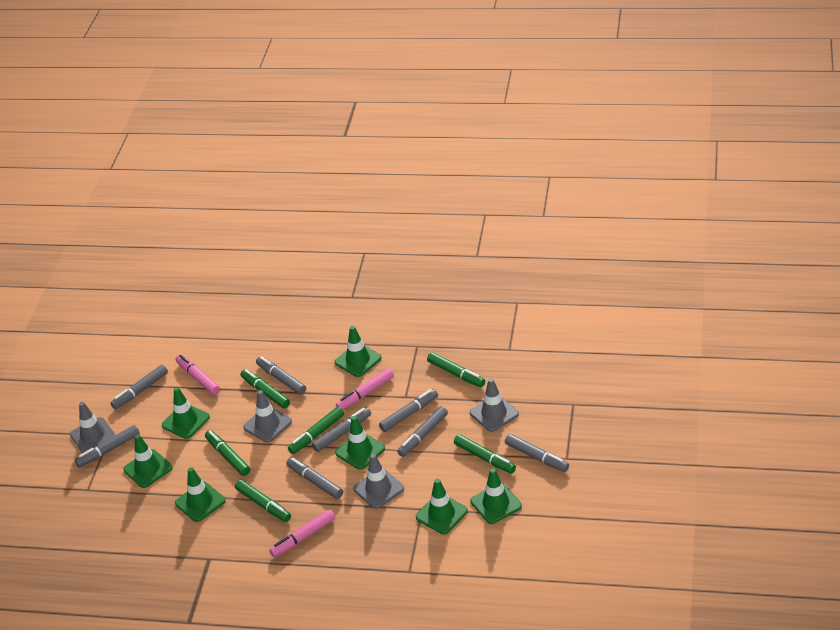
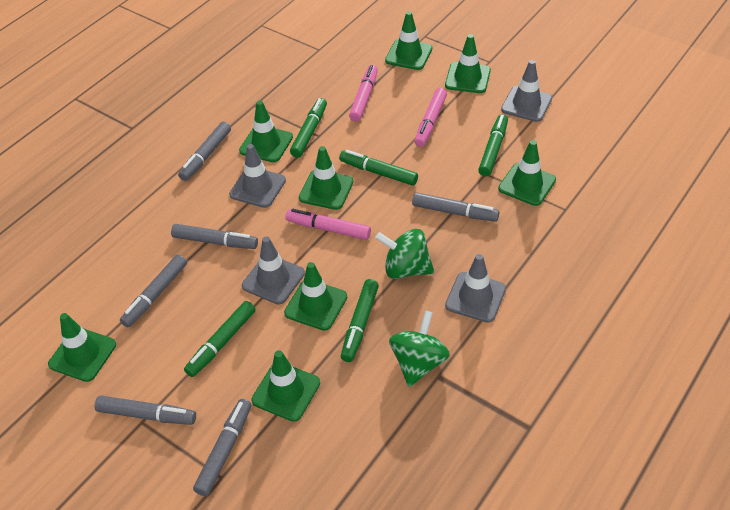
green marker: 6 -> 5
green spinning top: 0 -> 2
green traffic cone: 7 -> 8
grey marker: 8 -> 6

